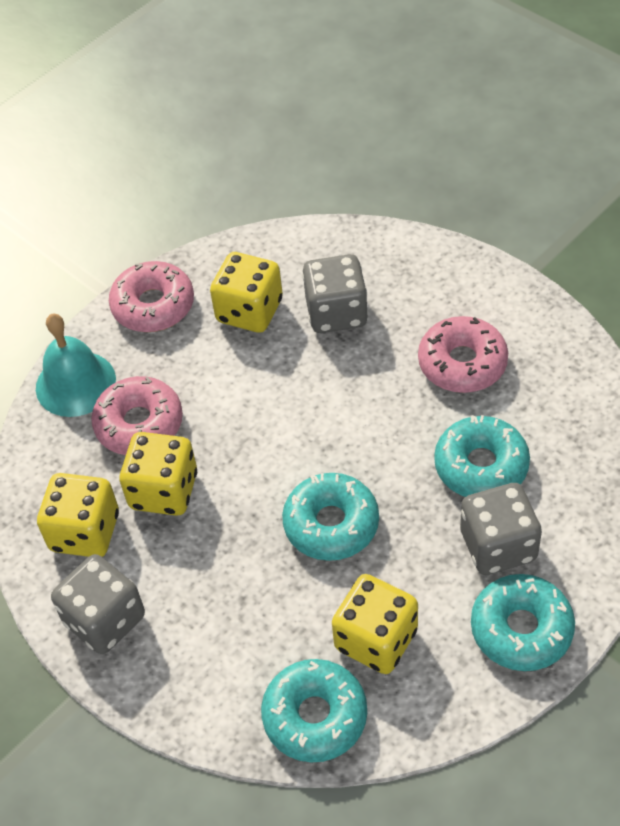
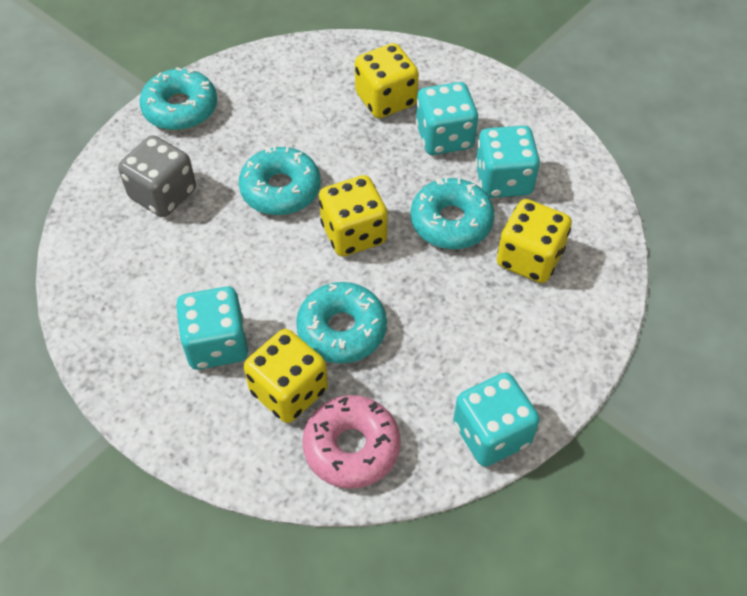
grey dice: 3 -> 1
pink donut: 3 -> 1
turquoise bell: 1 -> 0
turquoise dice: 0 -> 4

